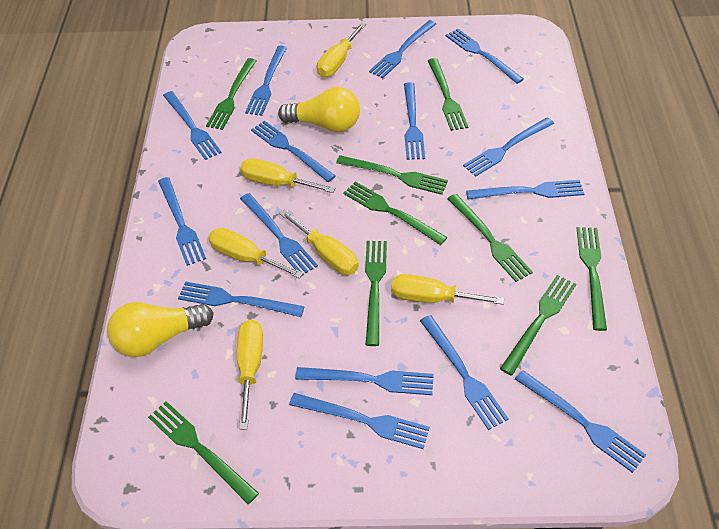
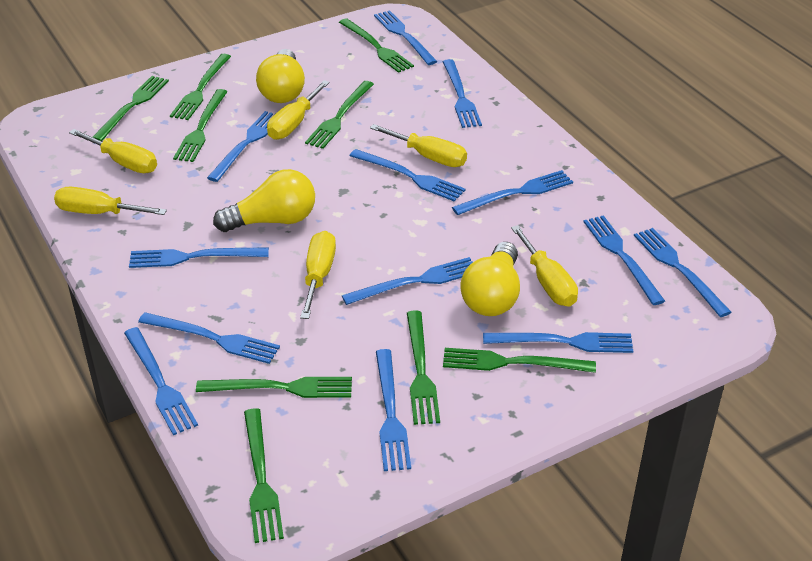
blue fork: 15 -> 13
yellow light bulb: 2 -> 3

